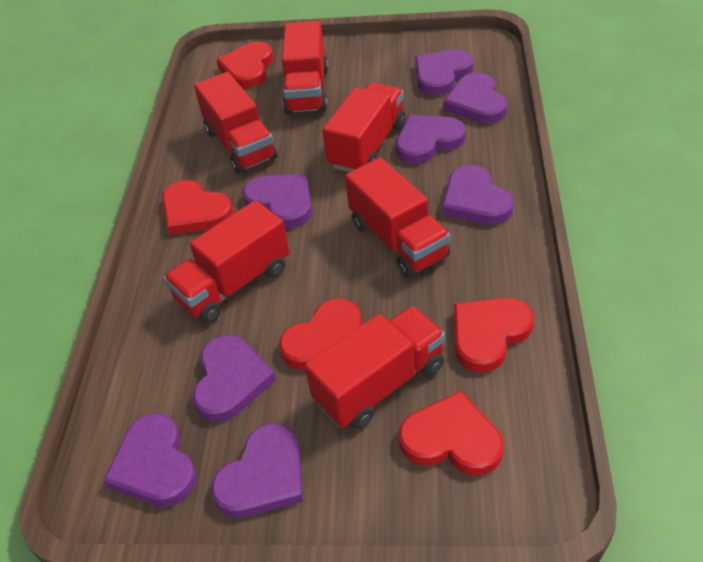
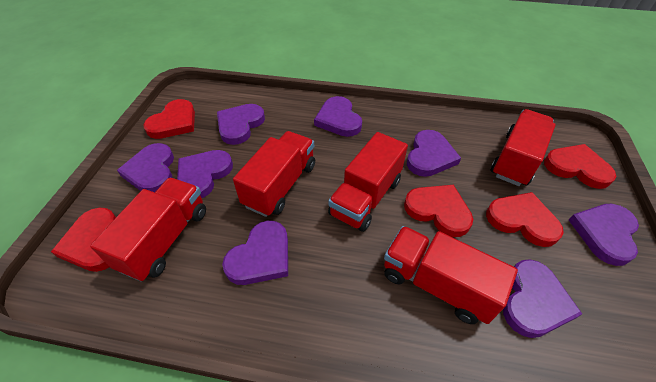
red truck: 6 -> 5

